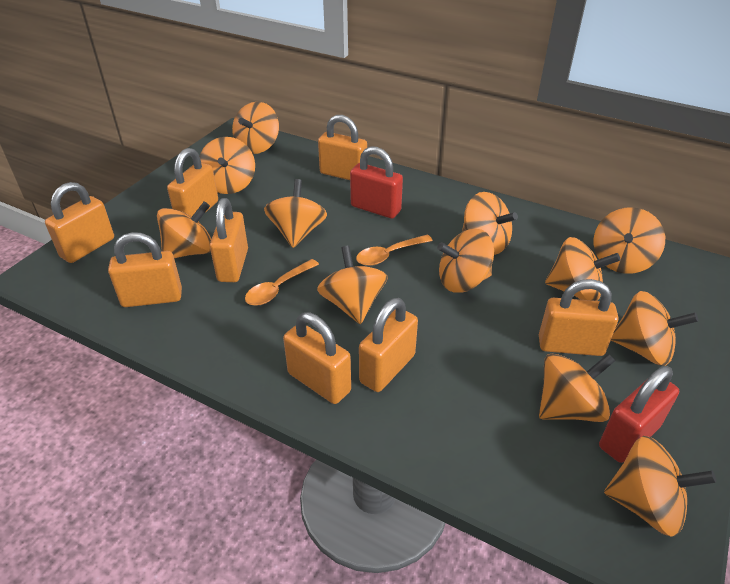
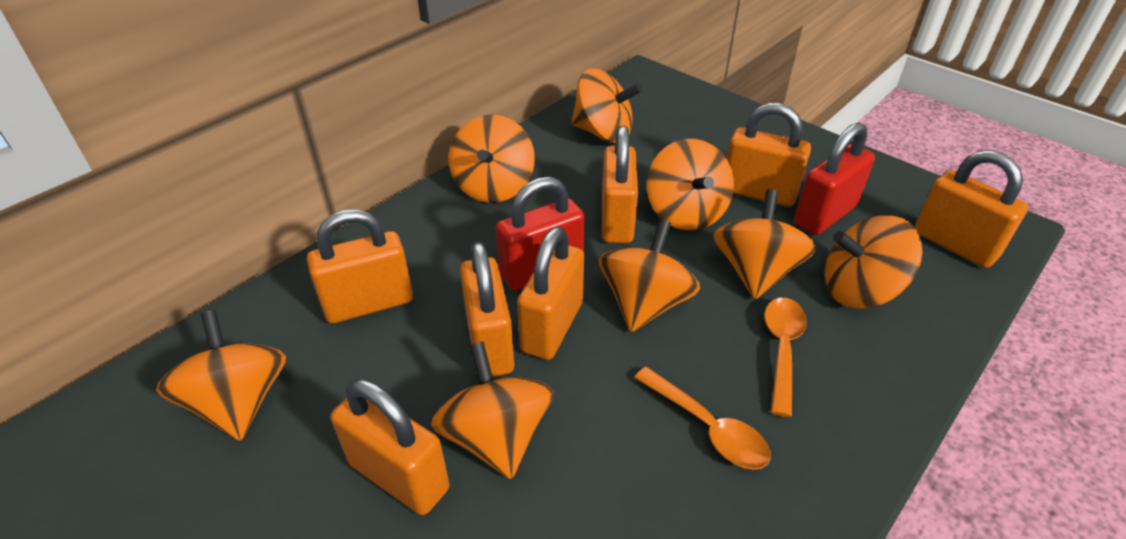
orange padlock: 8 -> 7
orange spinning top: 12 -> 8

